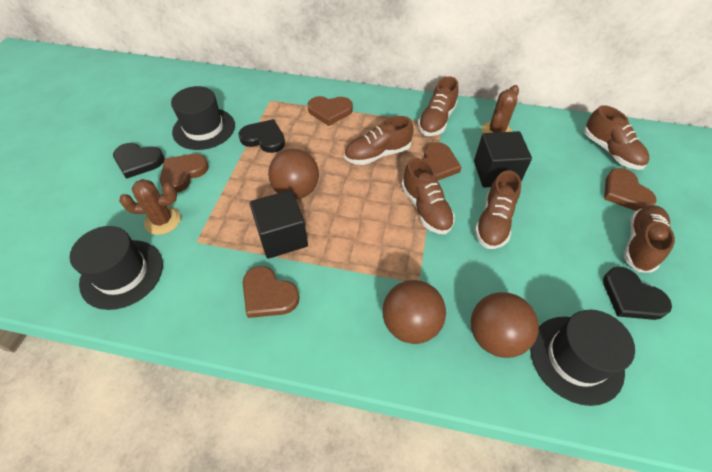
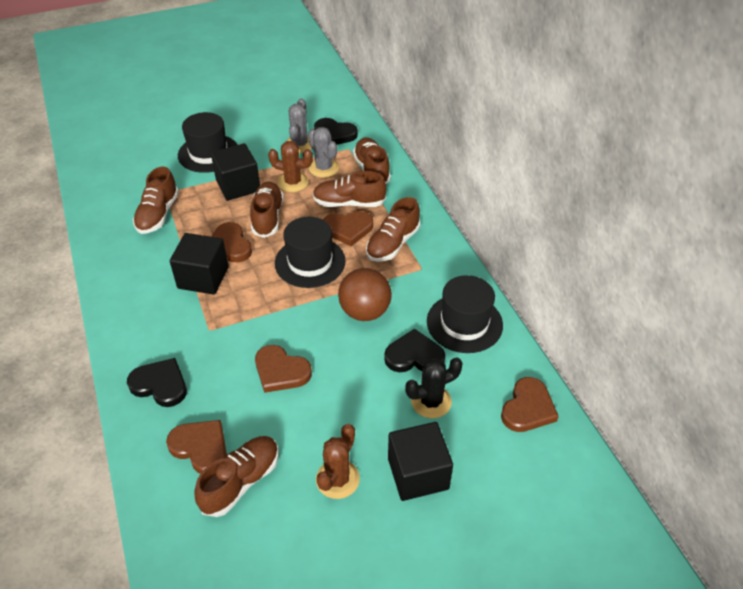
black cactus: 0 -> 1
black cube: 2 -> 3
brown ball: 3 -> 1
grey cactus: 0 -> 2

